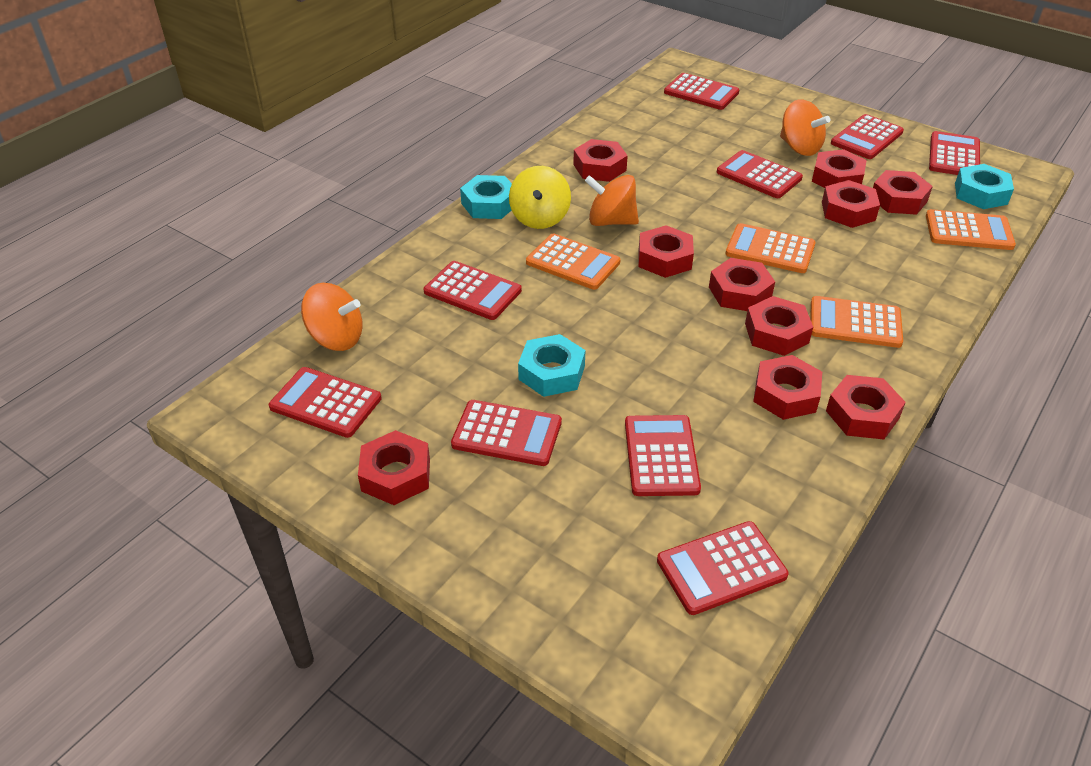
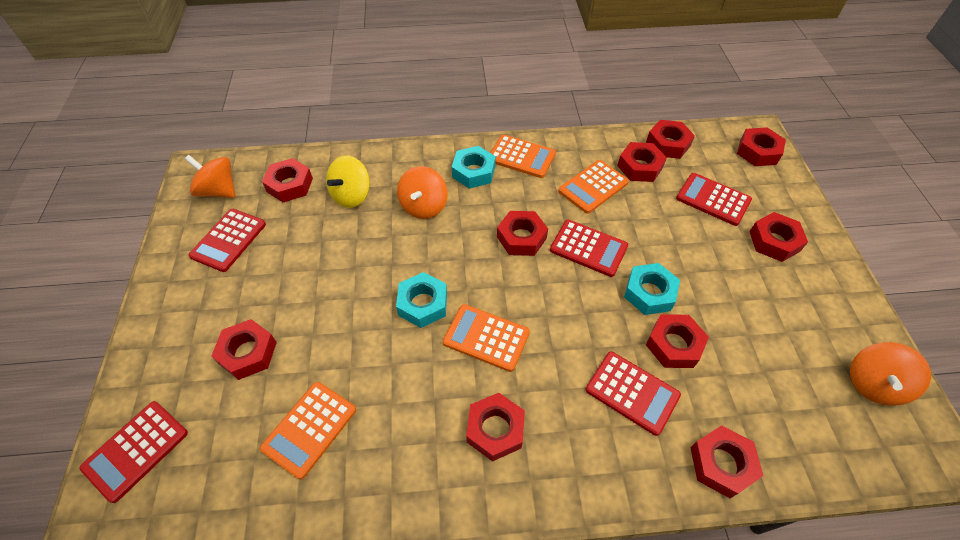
red calculator: 9 -> 5

